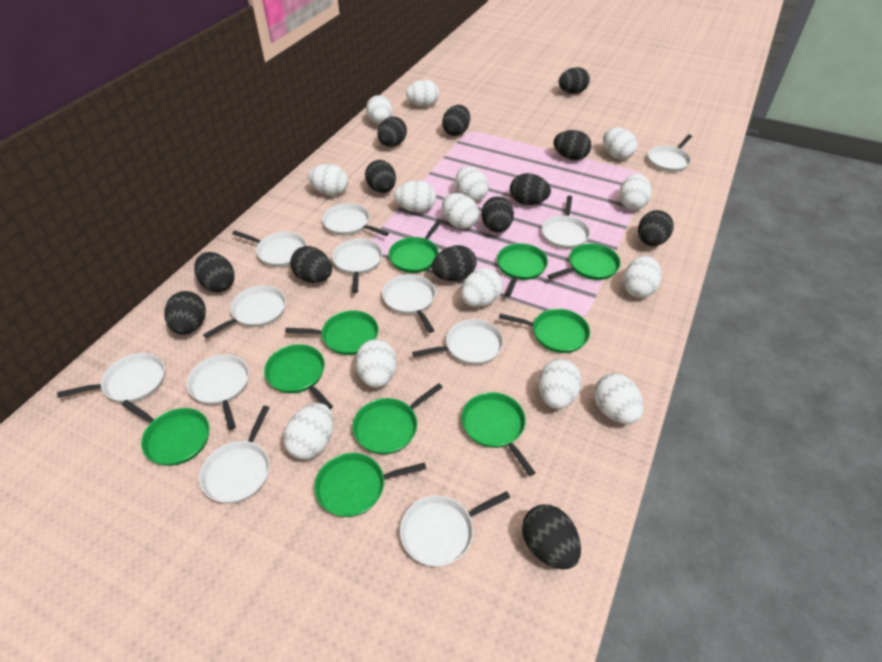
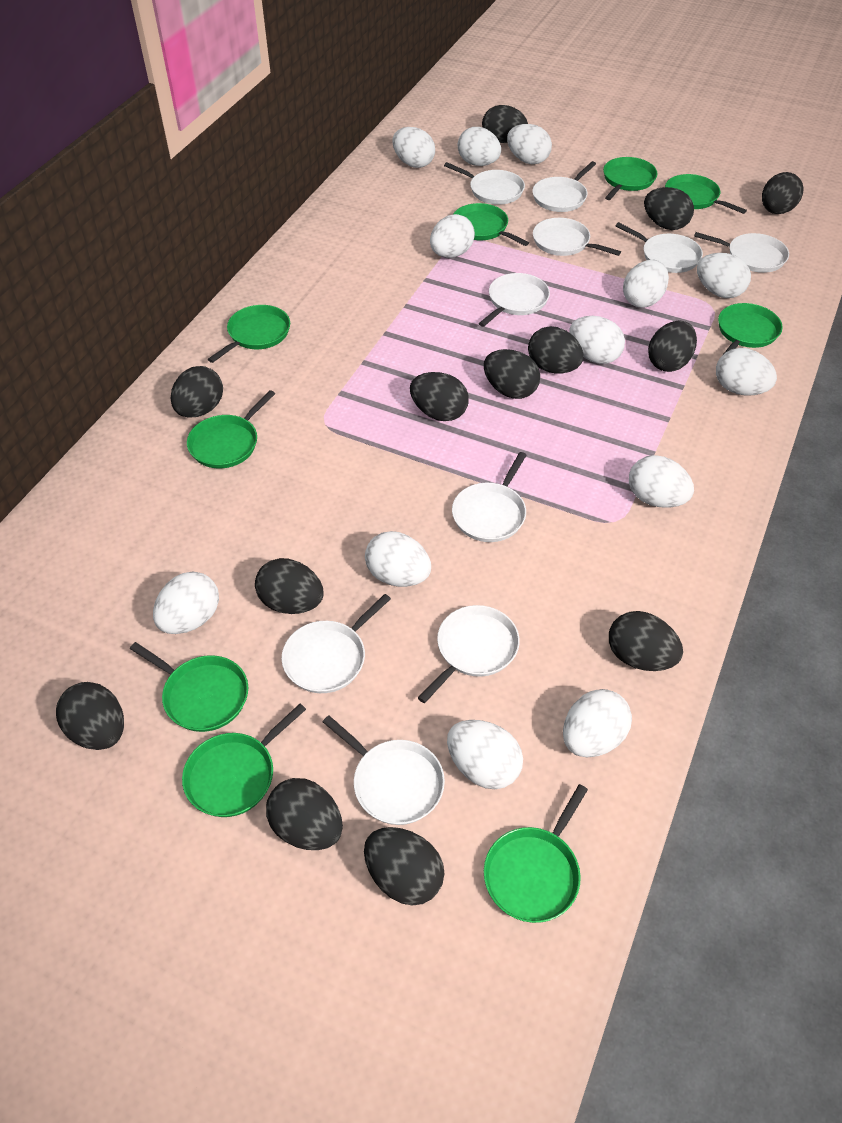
green pan: 10 -> 9
white egg: 14 -> 13
white pan: 12 -> 10

